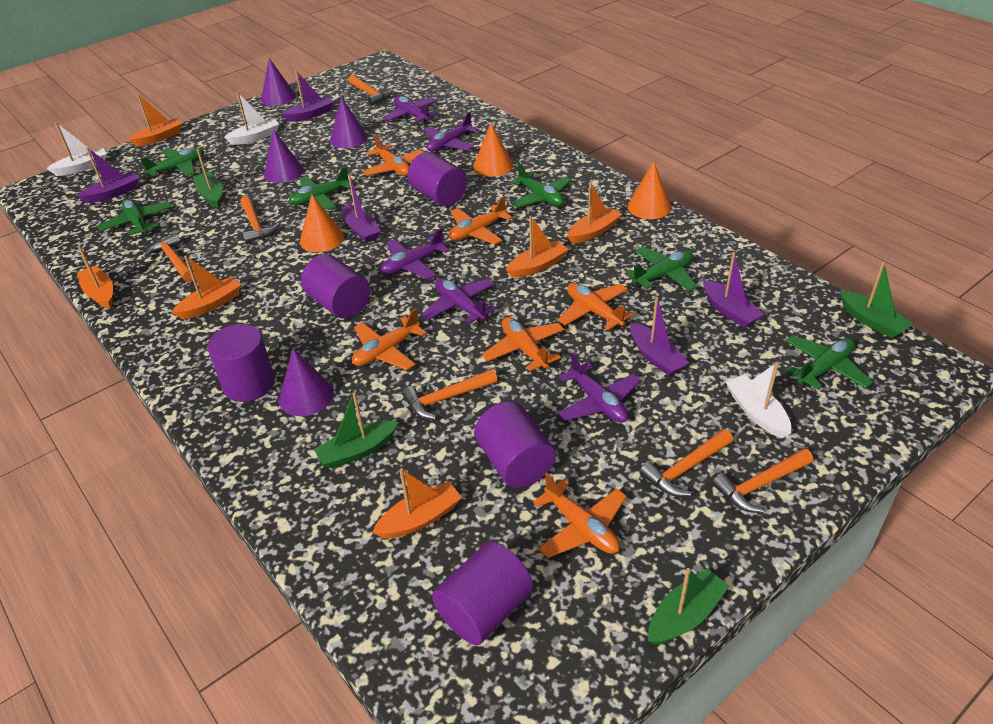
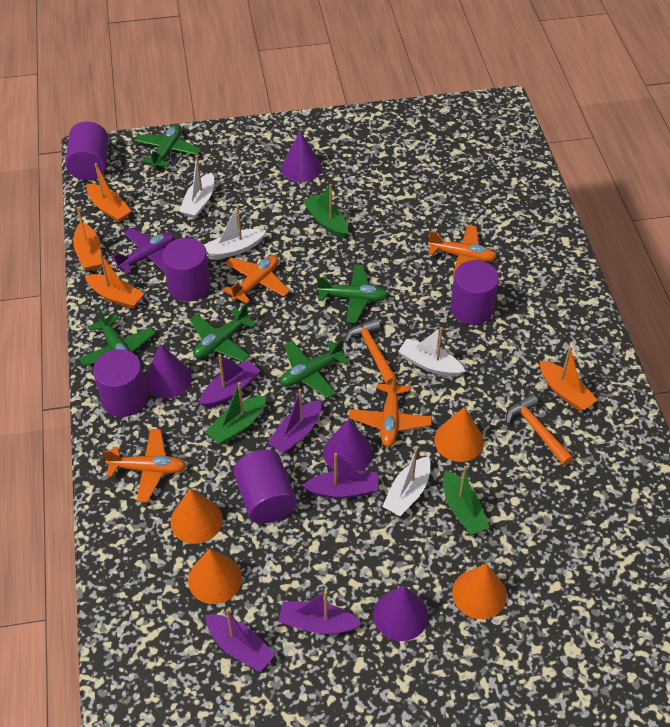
green boat: 4 -> 3
green plane: 6 -> 5
orange boat: 6 -> 4
orange cone: 3 -> 4
orange hammer: 6 -> 2
orange plane: 6 -> 4
purple plane: 5 -> 1
white boat: 3 -> 4

